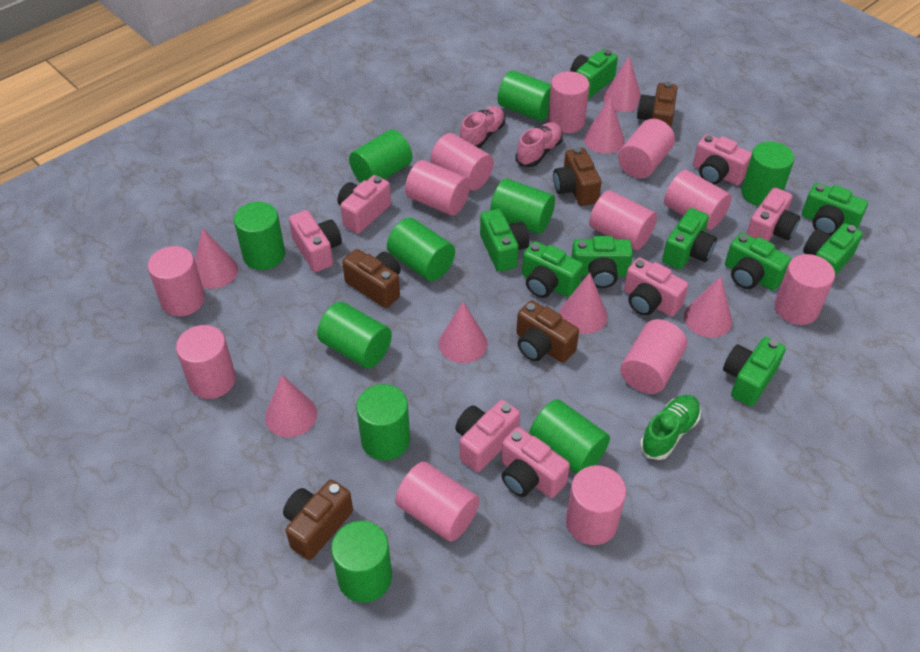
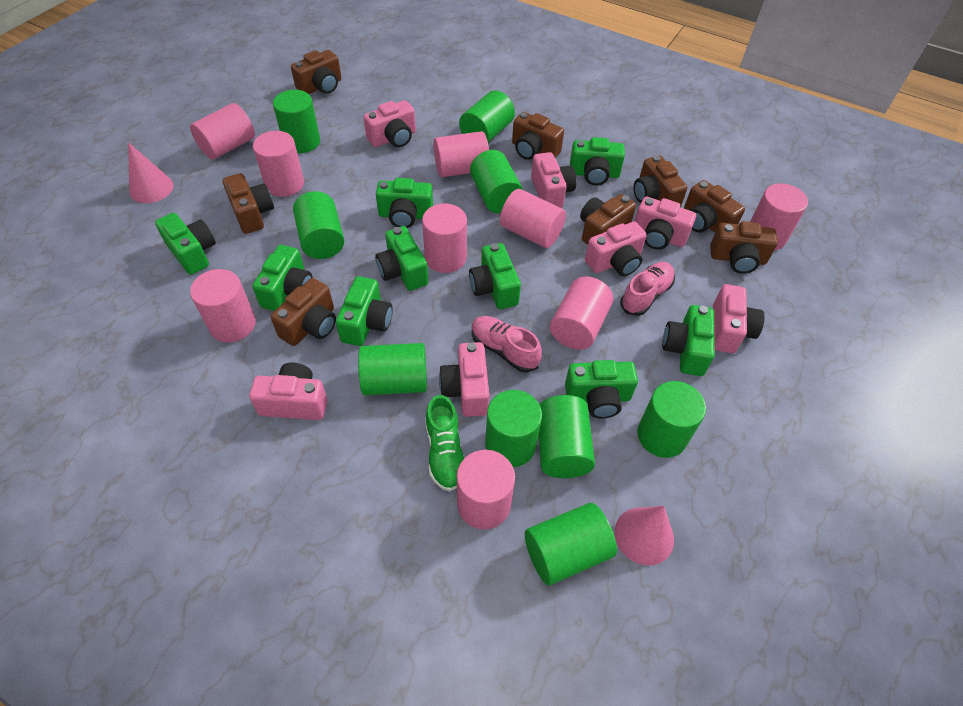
brown camera: 5 -> 8
green cylinder: 10 -> 9
pink cone: 7 -> 2
pink cylinder: 12 -> 9

